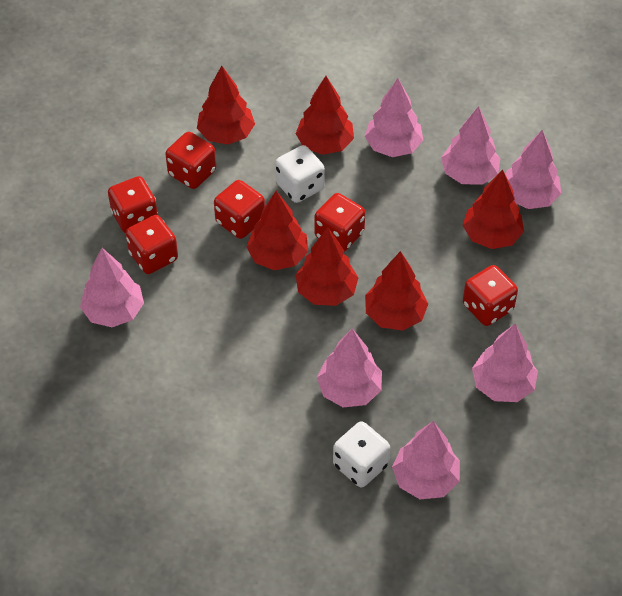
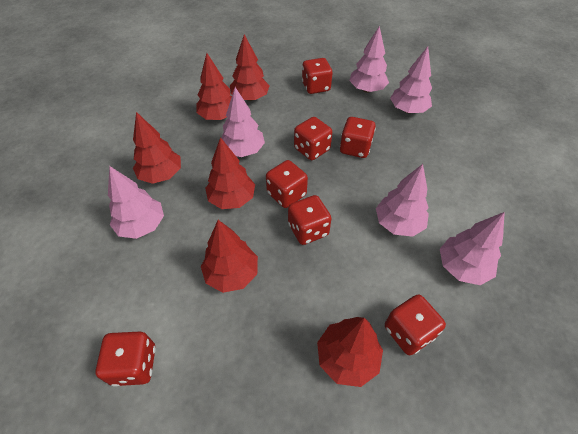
pink tree: 7 -> 6
red dice: 6 -> 7
white dice: 2 -> 0

